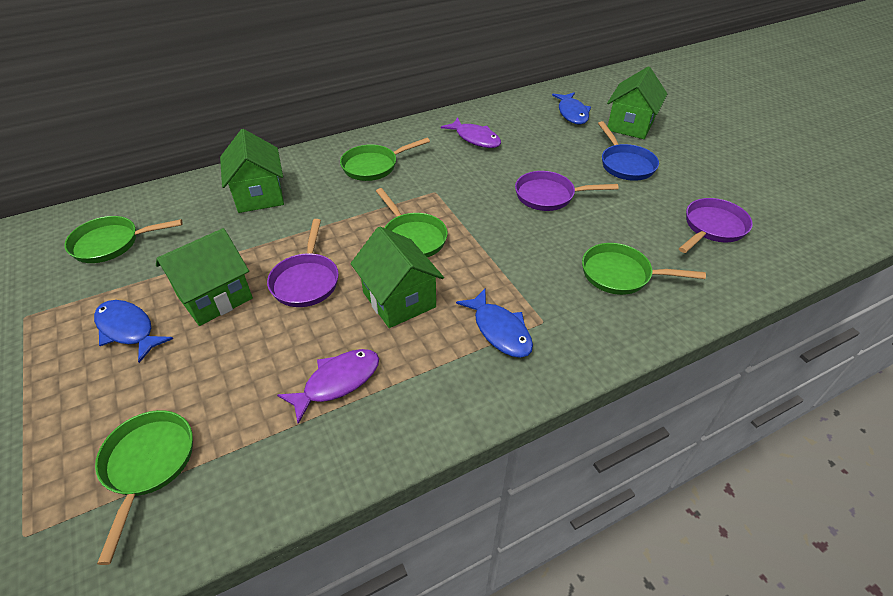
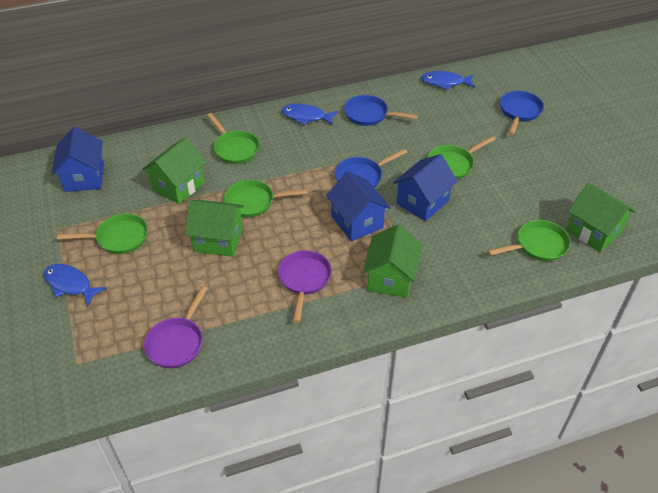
blue house: 0 -> 3
blue pan: 1 -> 3
purple fish: 2 -> 0
purple pan: 3 -> 2

